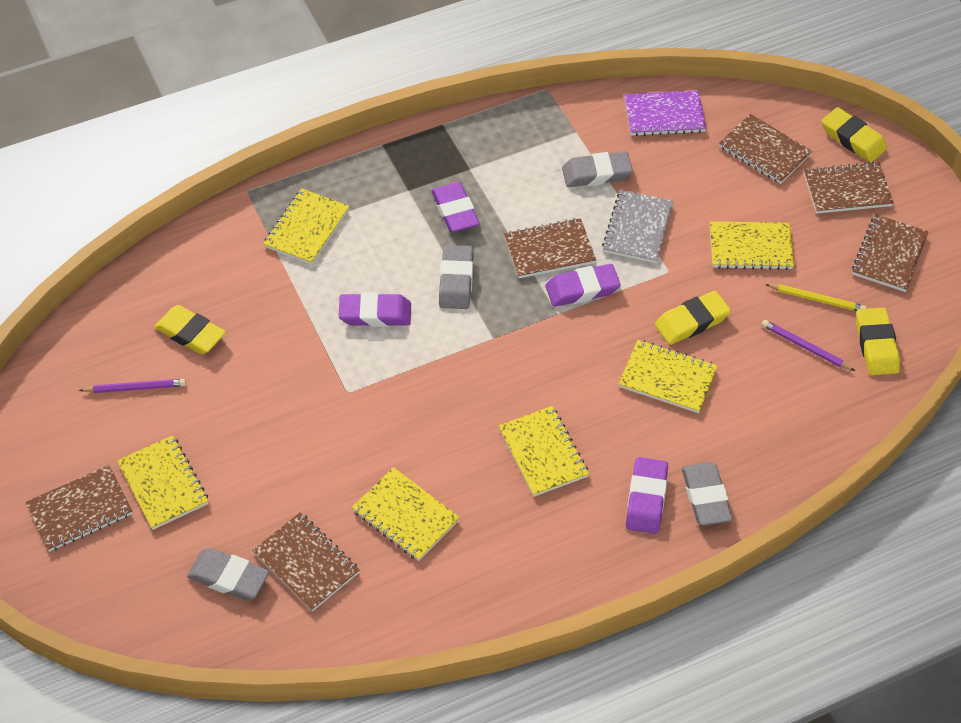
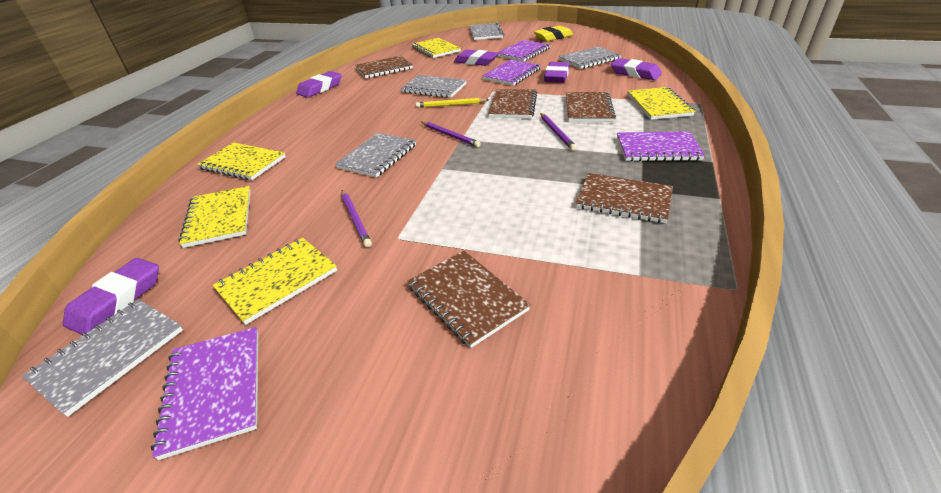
brown notebook: 6 -> 5
grey eraser: 4 -> 0
grey notebook: 1 -> 5
purple eraser: 4 -> 5
purple notebook: 1 -> 4
purple pencil: 2 -> 3
yellow eraser: 4 -> 1
yellow notebook: 6 -> 5

